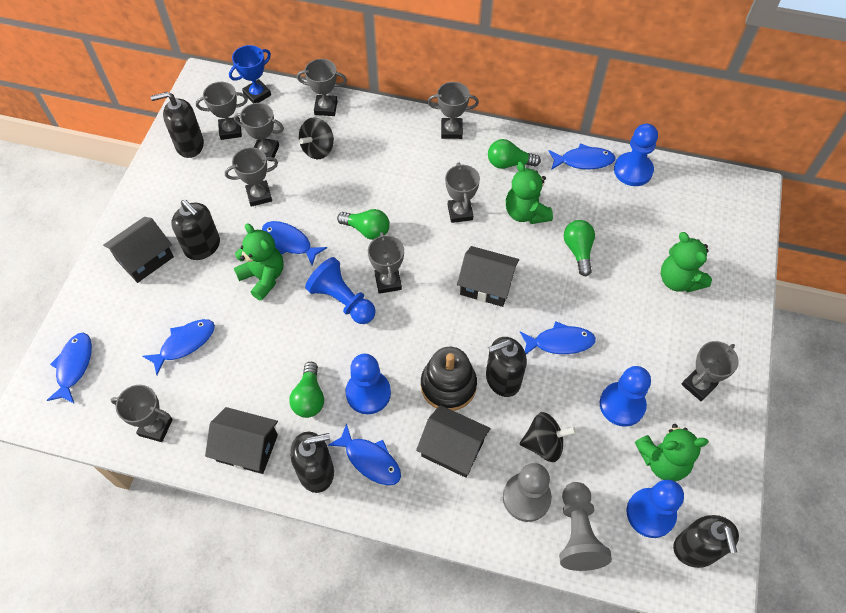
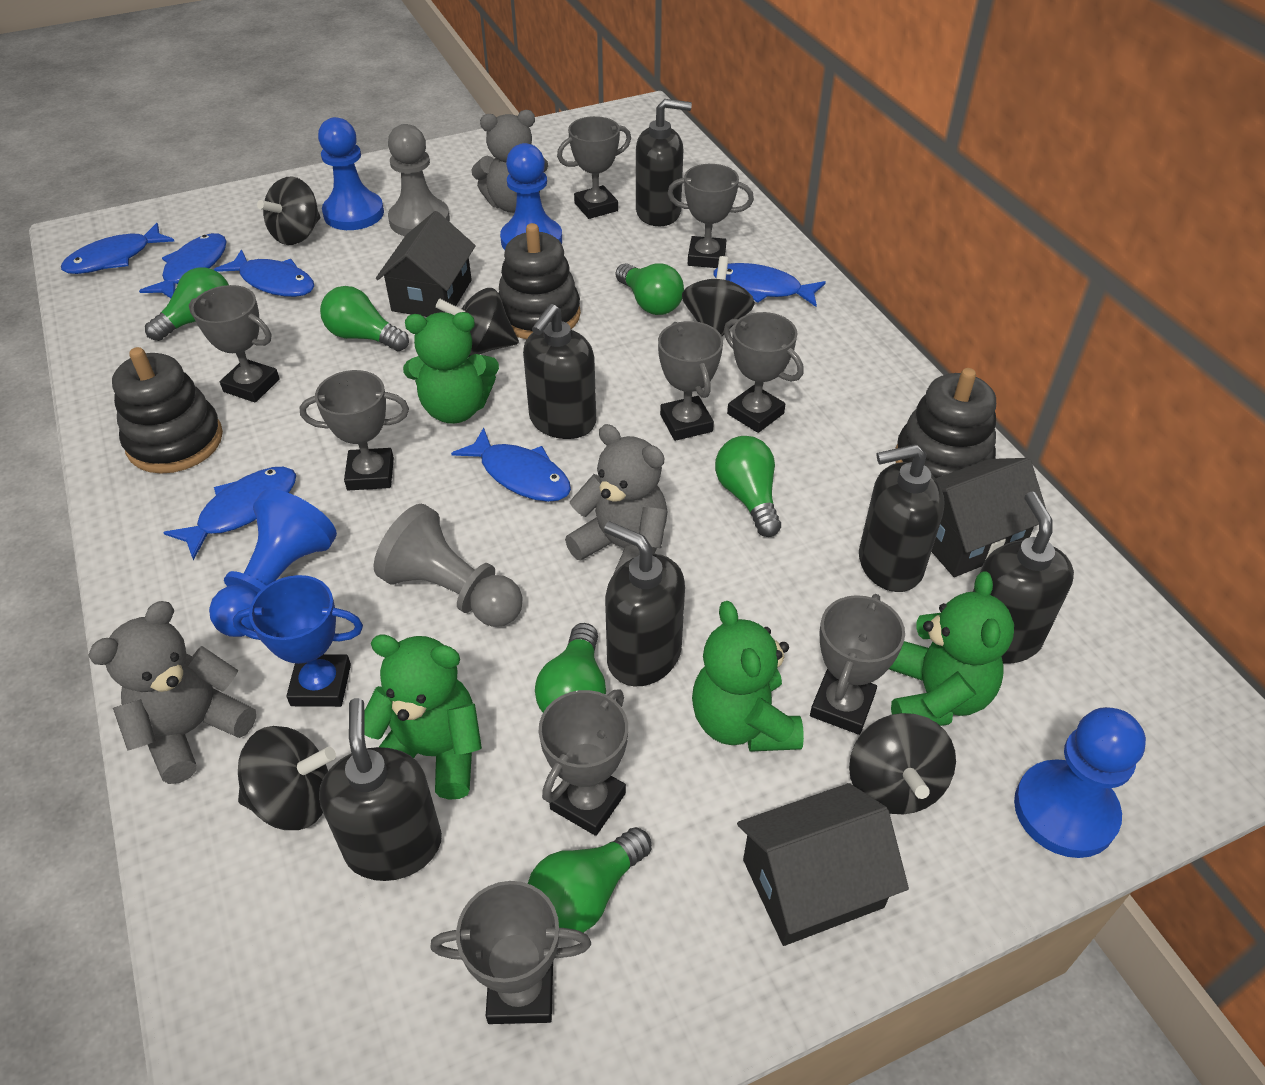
black house: 4 -> 3
black soap dispenser: 5 -> 6
black spinning top: 2 -> 5
black stacking toy: 1 -> 3
blue pawn: 5 -> 4
green light bulb: 4 -> 6
grey teddy bear: 0 -> 3

